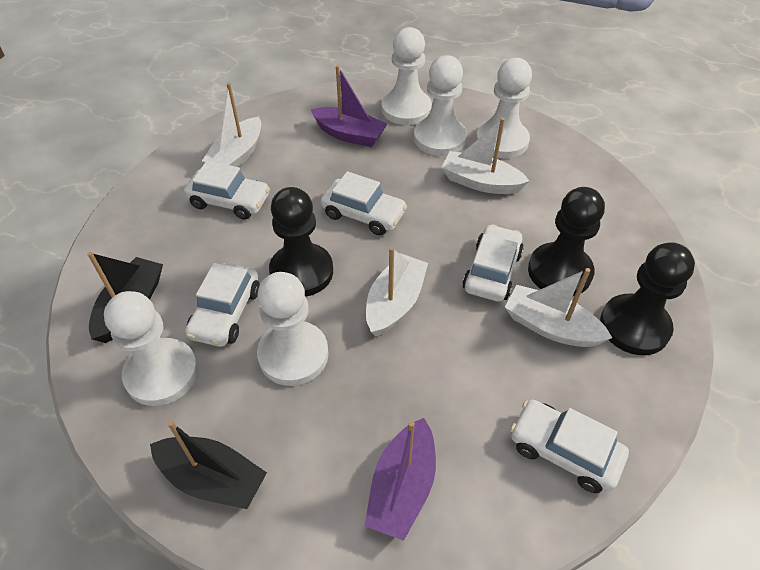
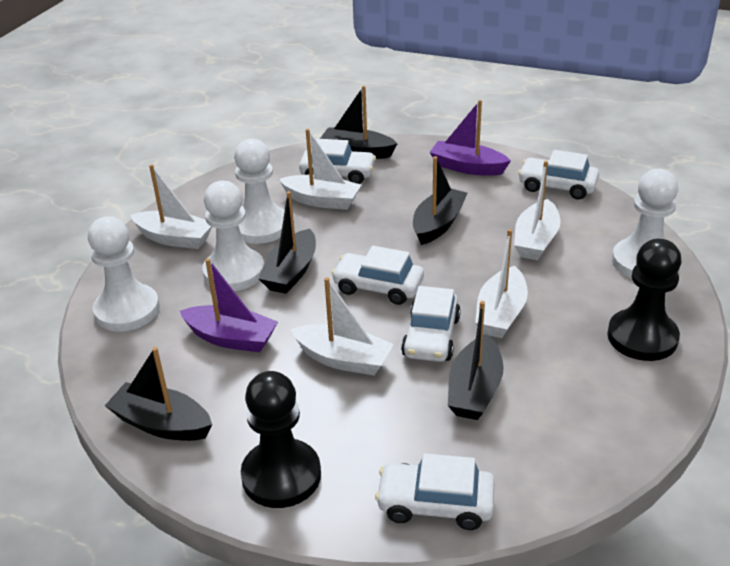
black boat: 2 -> 5
black pawn: 3 -> 2
white boat: 4 -> 5
white pawn: 5 -> 4

